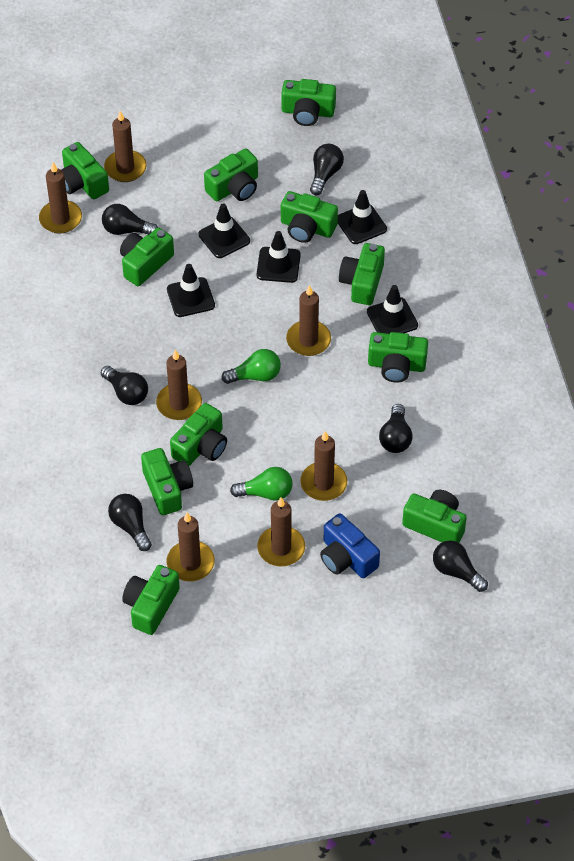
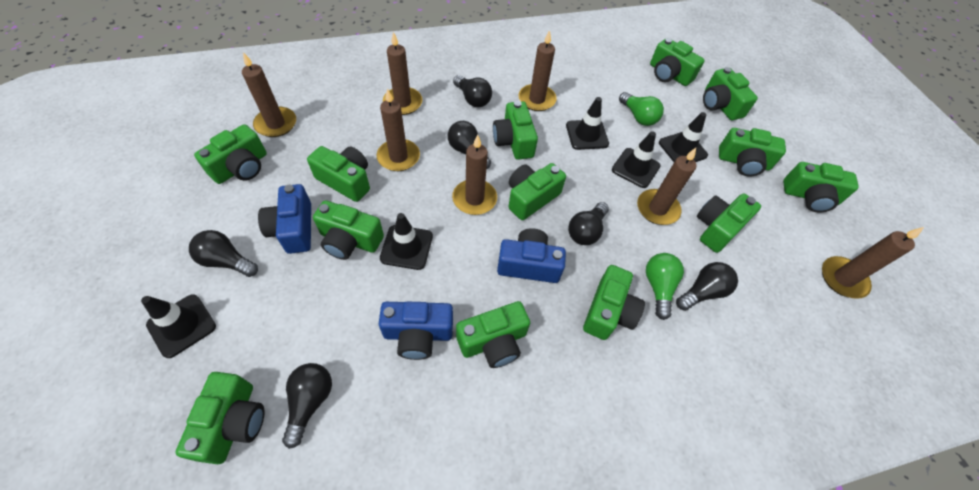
blue camera: 1 -> 3
green camera: 11 -> 13

